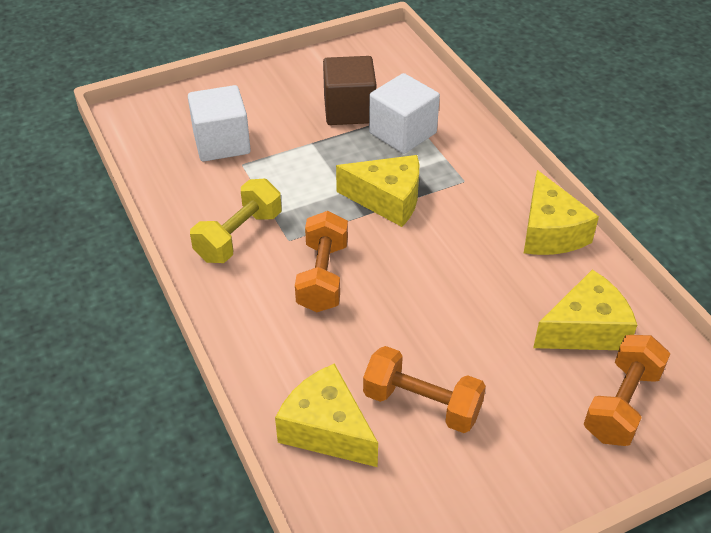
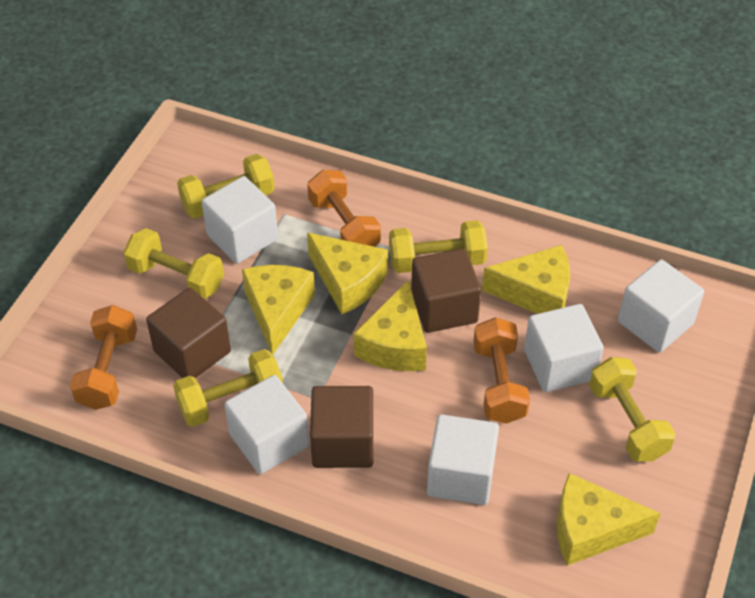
brown cube: 1 -> 3
white cube: 2 -> 5
yellow cheese: 4 -> 5
yellow dumbbell: 1 -> 5

